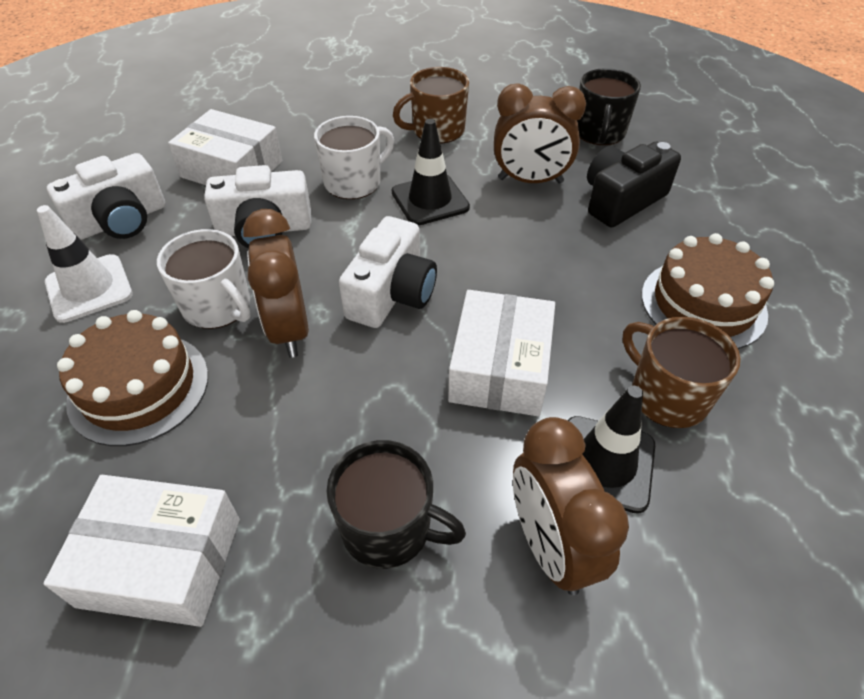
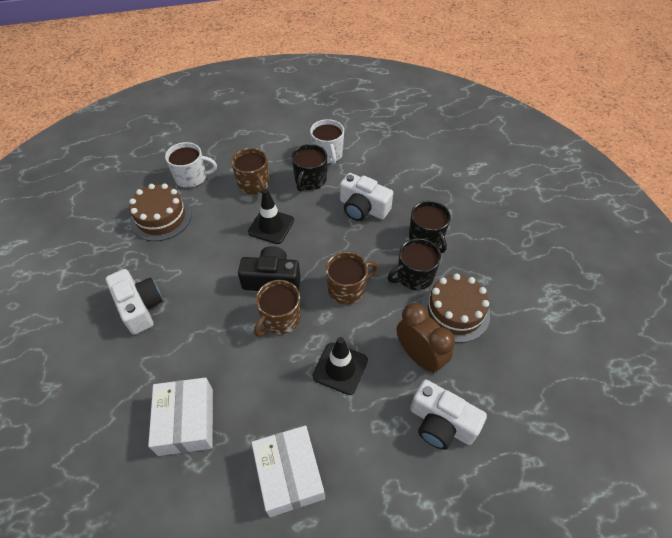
black mug: 2 -> 3
brown clock: 3 -> 1
brown mug: 2 -> 3
white box: 3 -> 2
white traffic cone: 1 -> 0

